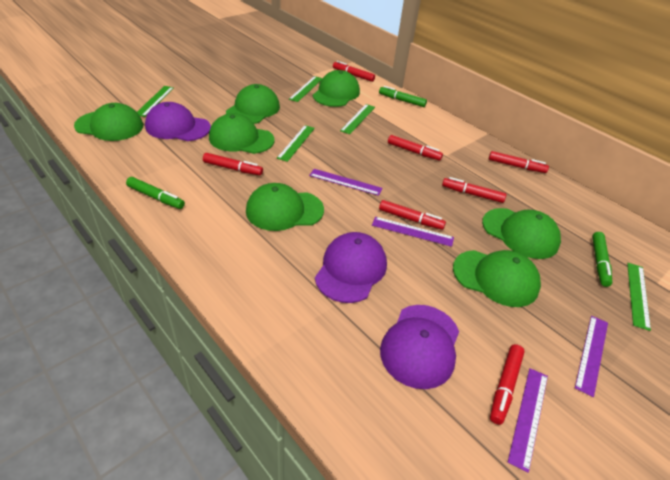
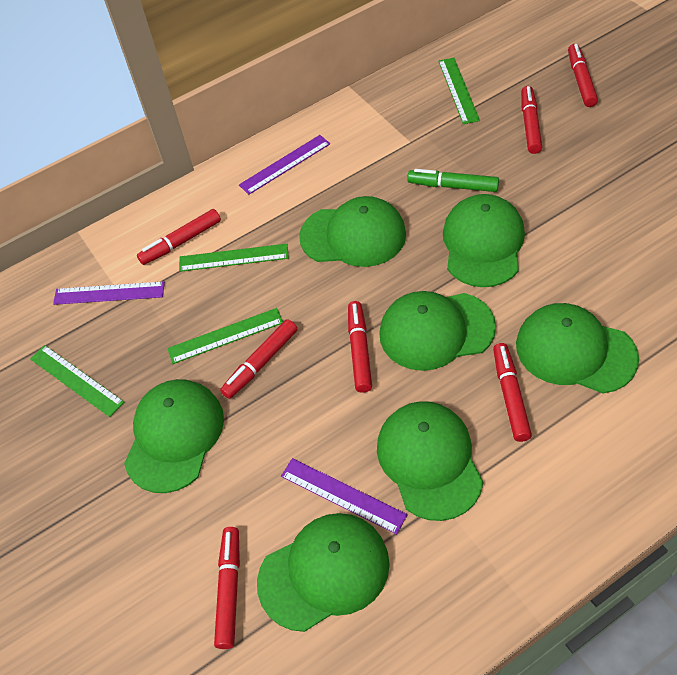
green marker: 3 -> 1
green ruler: 5 -> 4
purple cap: 3 -> 0
purple ruler: 4 -> 3

